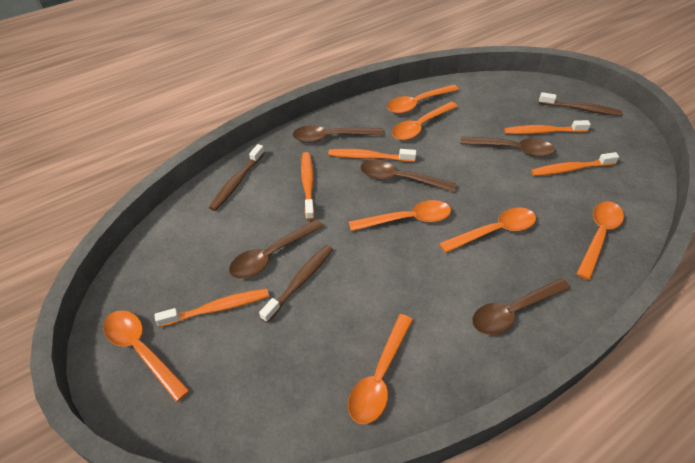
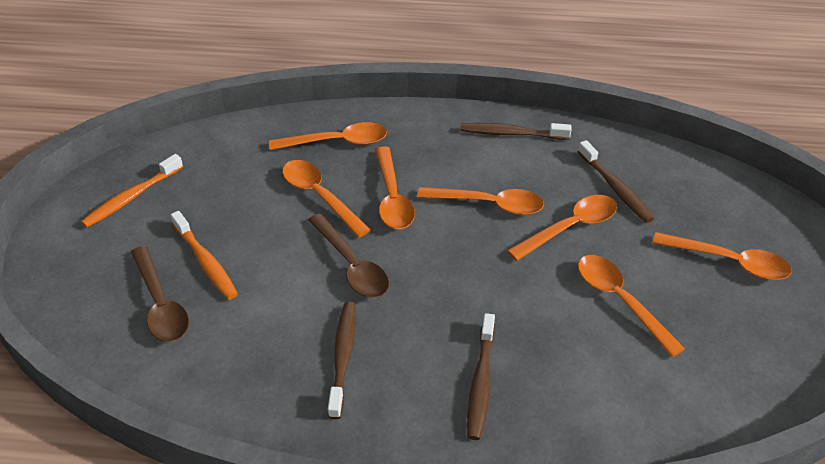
brown spoon: 5 -> 2
brown toothbrush: 3 -> 4
orange toothbrush: 5 -> 2

